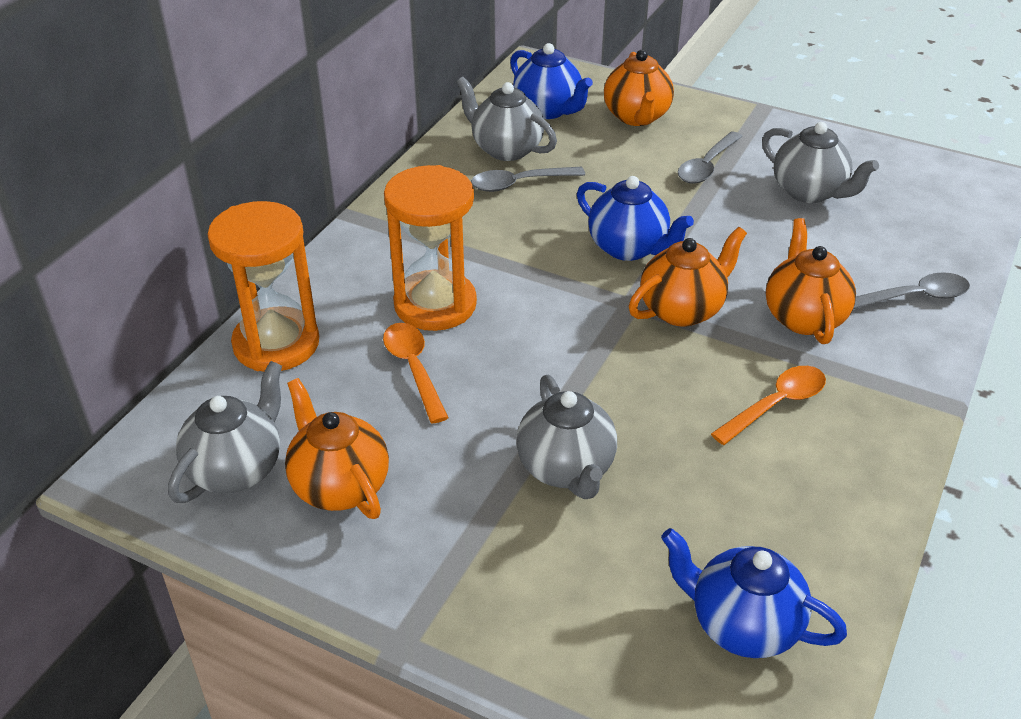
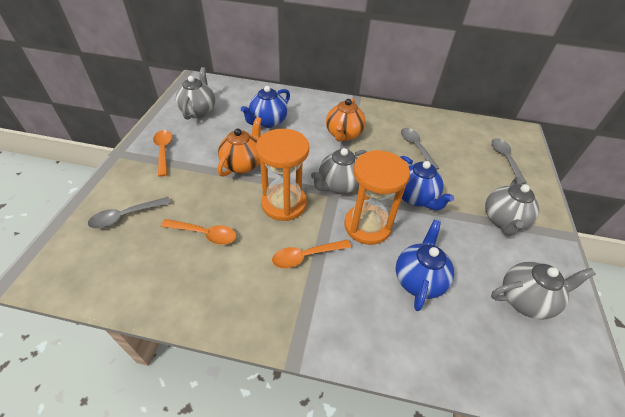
orange spoon: 2 -> 3
orange teapot: 4 -> 2

